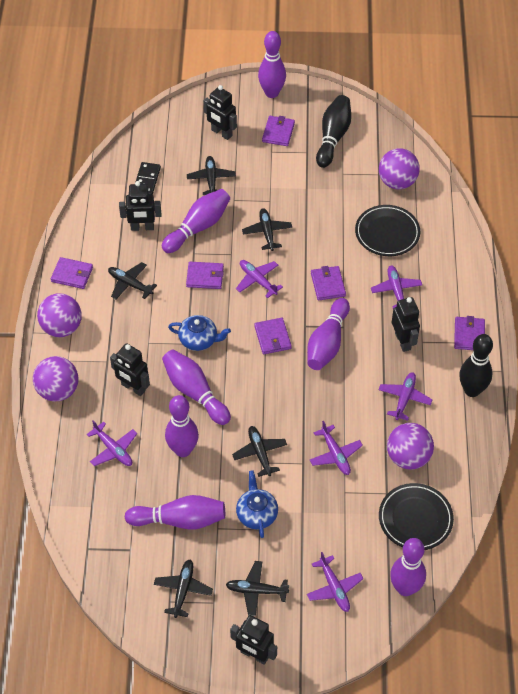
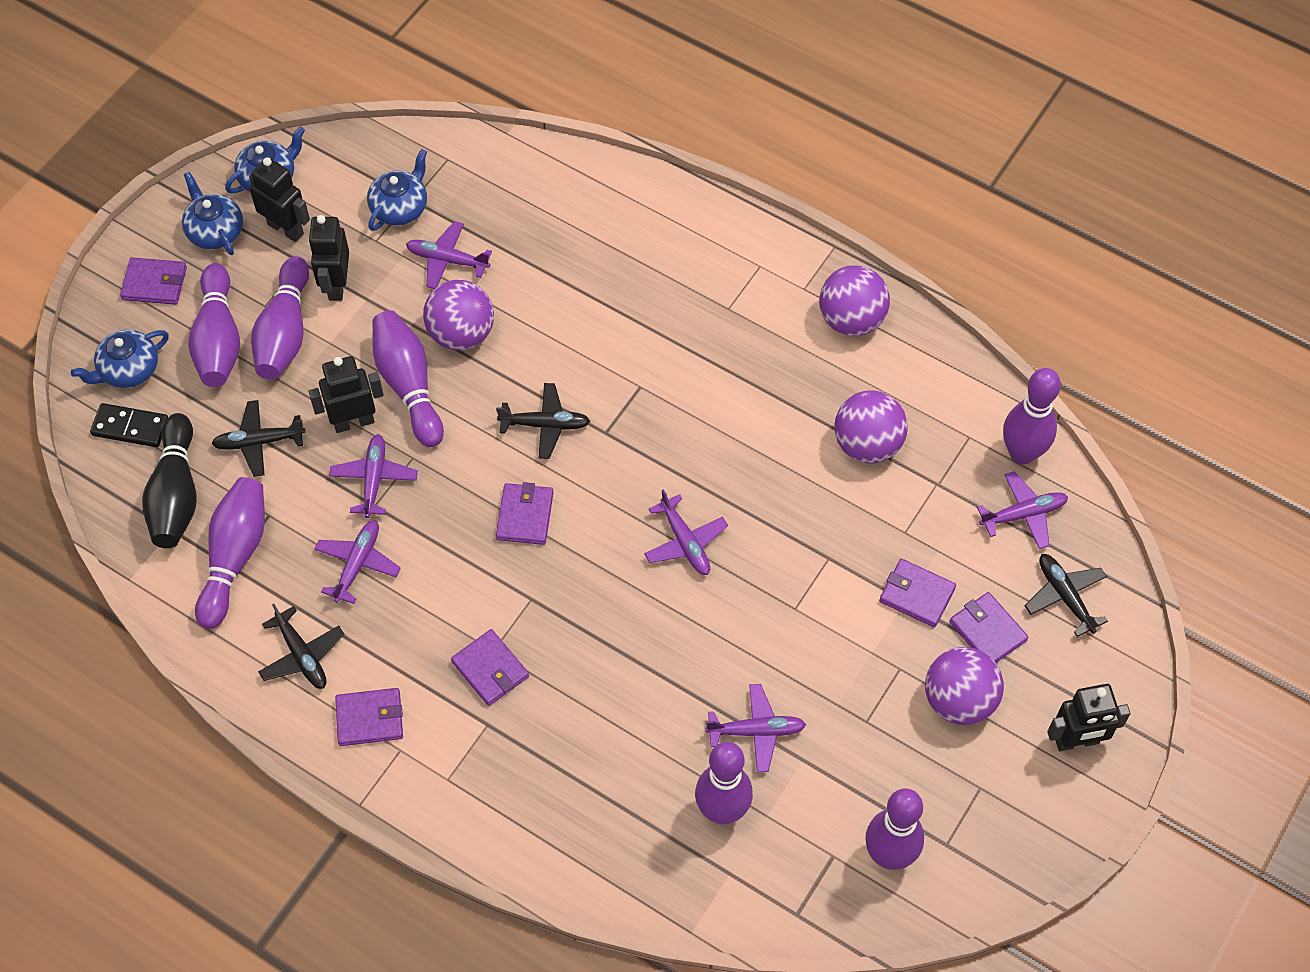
black bowling pin: 2 -> 1
black plane: 6 -> 4
black plate: 2 -> 0
black robot: 5 -> 4
blue teapot: 2 -> 4

